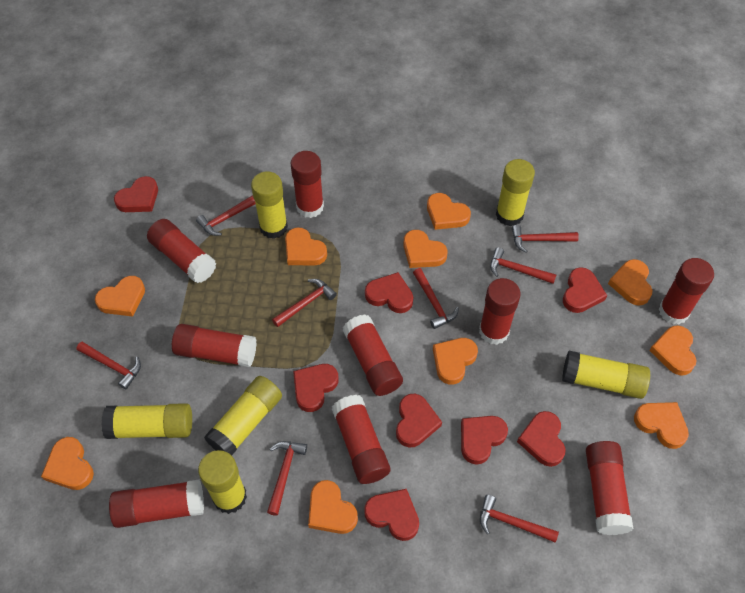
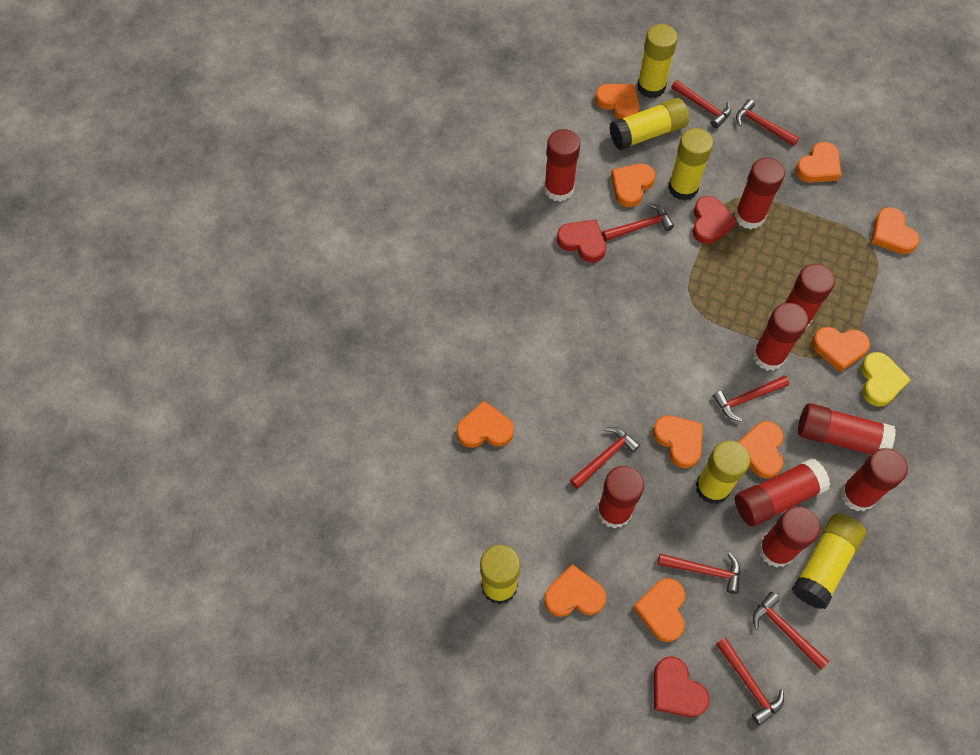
red heart: 8 -> 3
yellow heart: 0 -> 1

